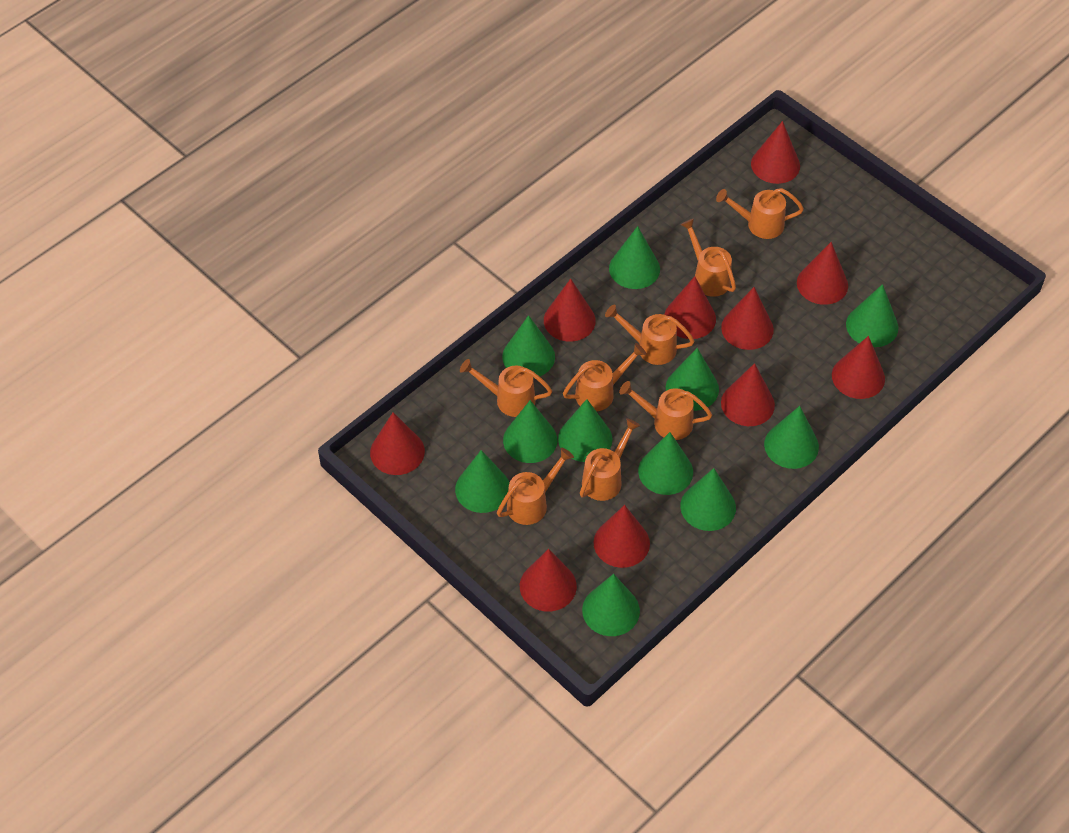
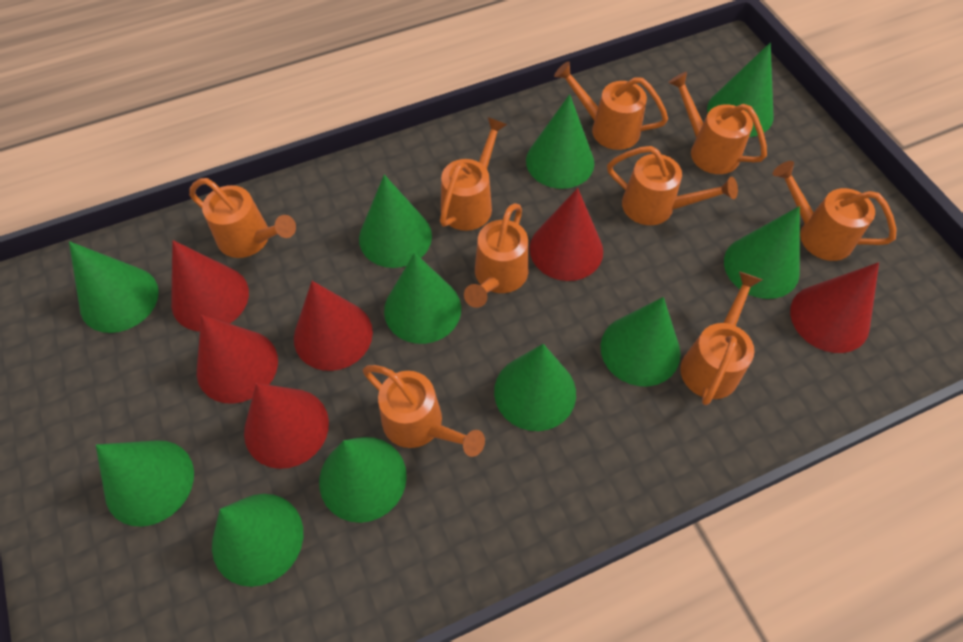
orange watering can: 8 -> 9
red cone: 10 -> 6

